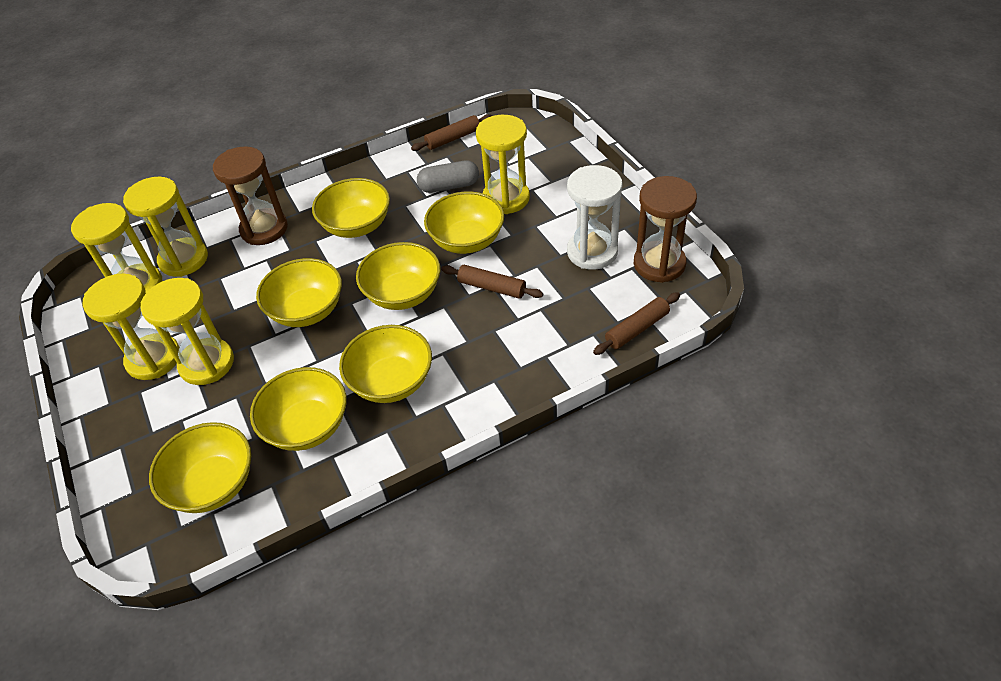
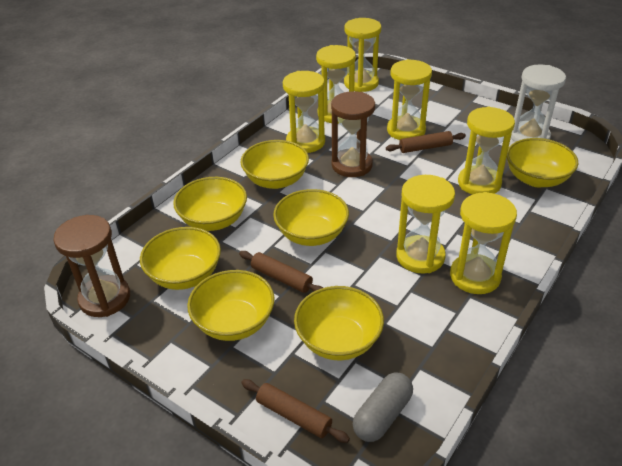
yellow hourglass: 5 -> 7

